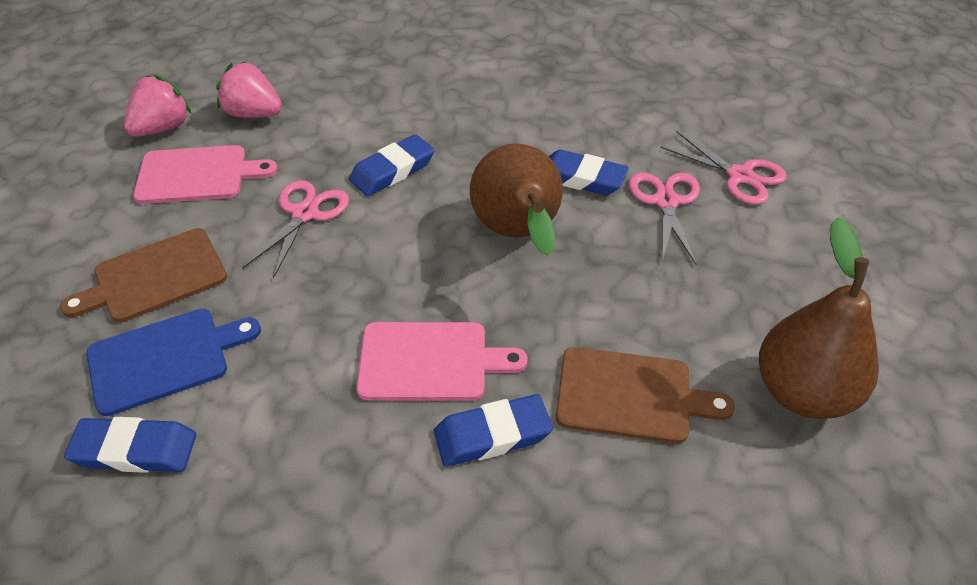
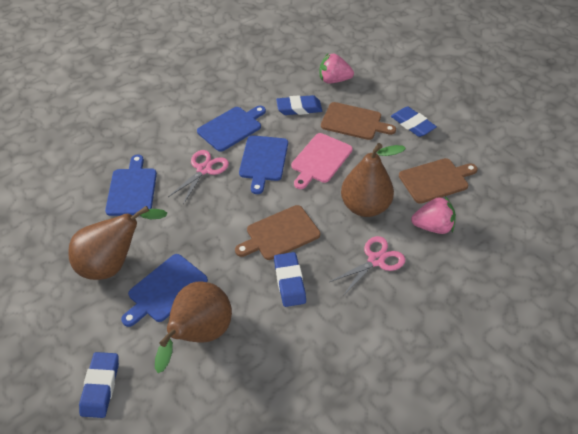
blue cutting board: 1 -> 4
brown cutting board: 2 -> 3
brown pear: 2 -> 3
pink cutting board: 2 -> 1
pink scissors: 3 -> 2

